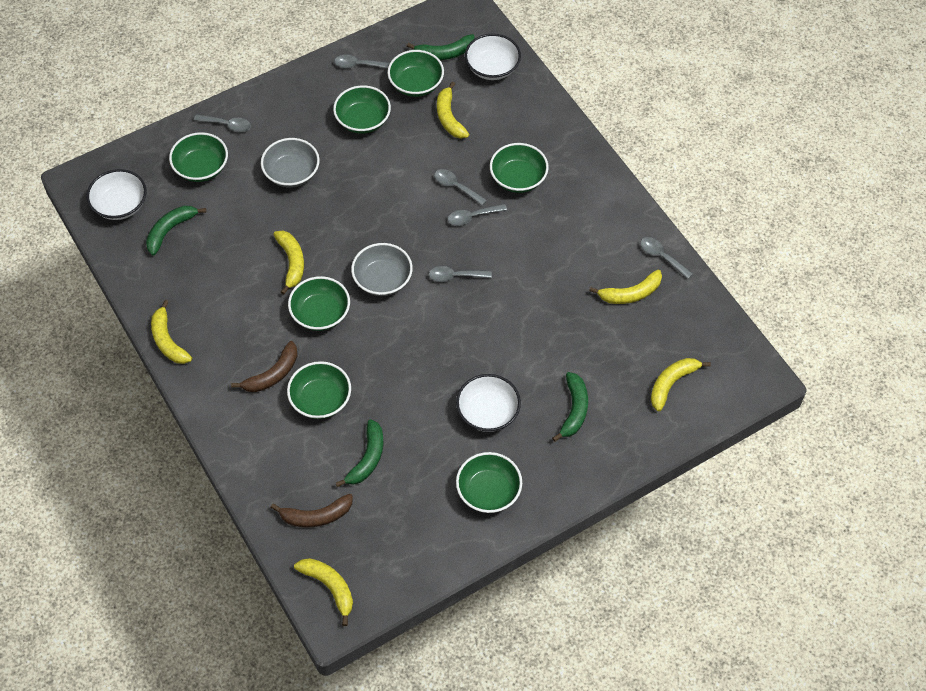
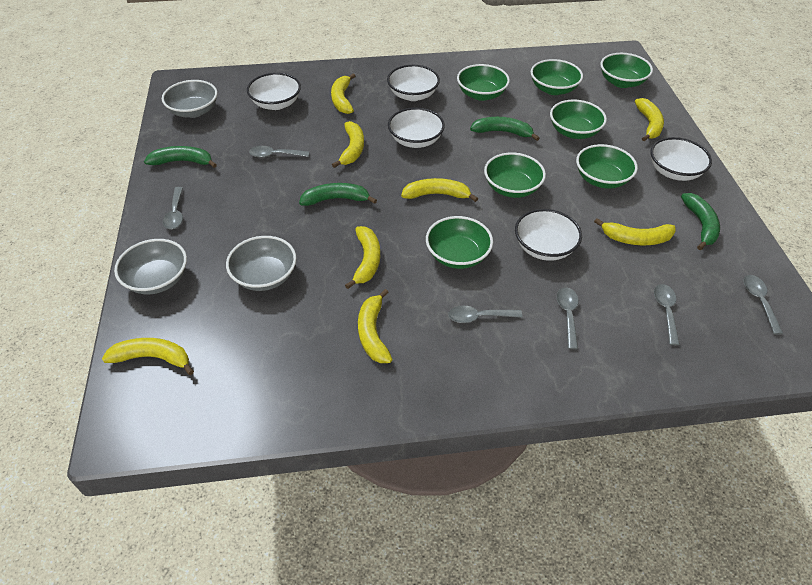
brown banana: 2 -> 0
grey bowl: 2 -> 3
white bowl: 3 -> 5
yellow banana: 6 -> 8

